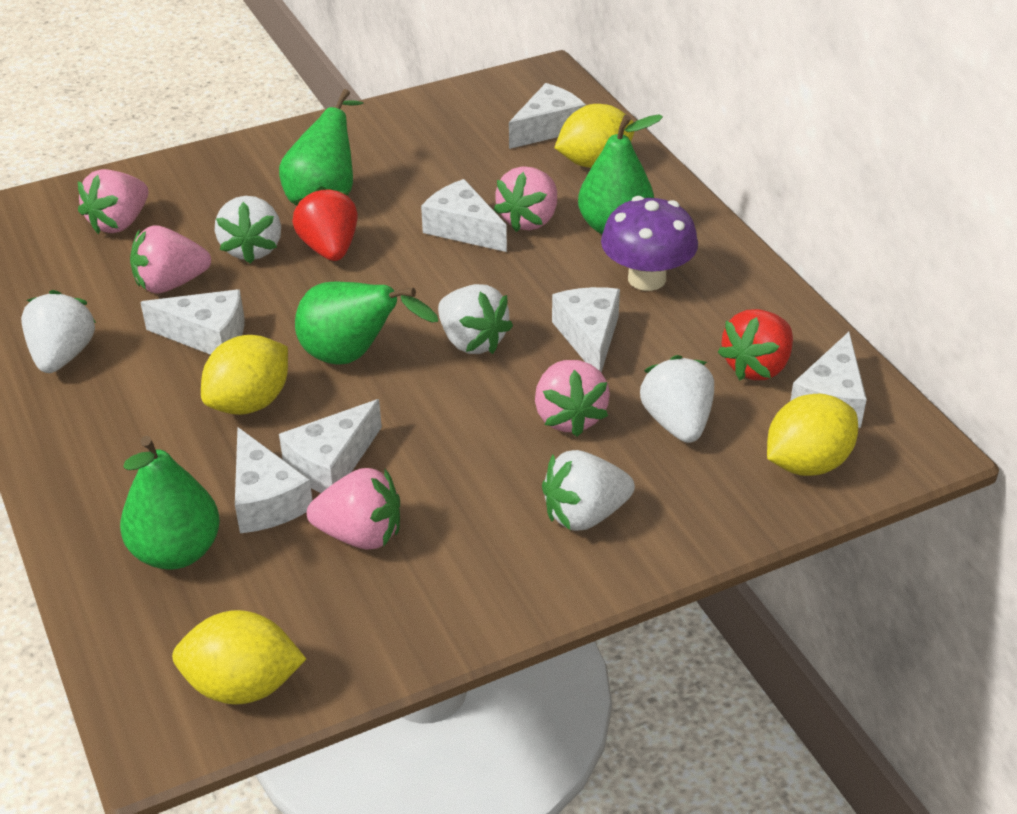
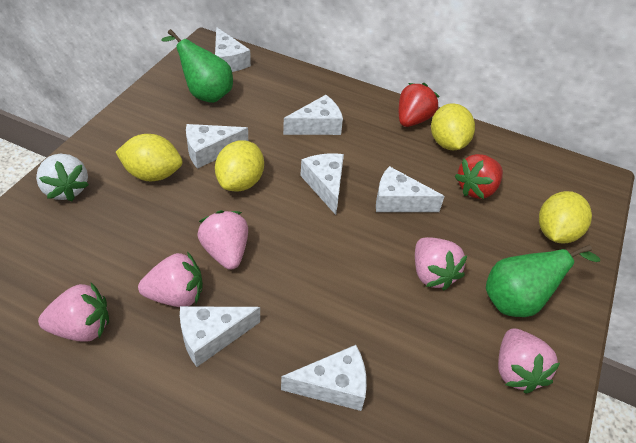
green pear: 4 -> 2
purple mushroom: 1 -> 0
white strawberry: 5 -> 1

